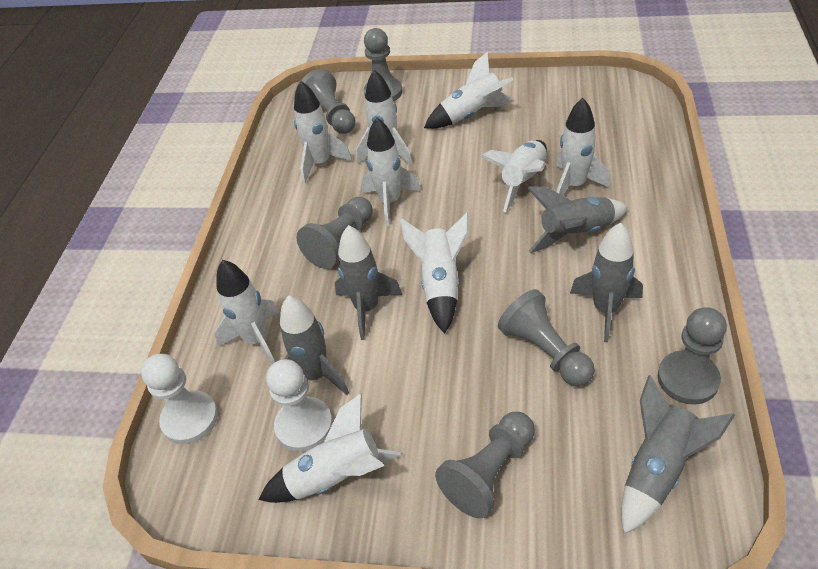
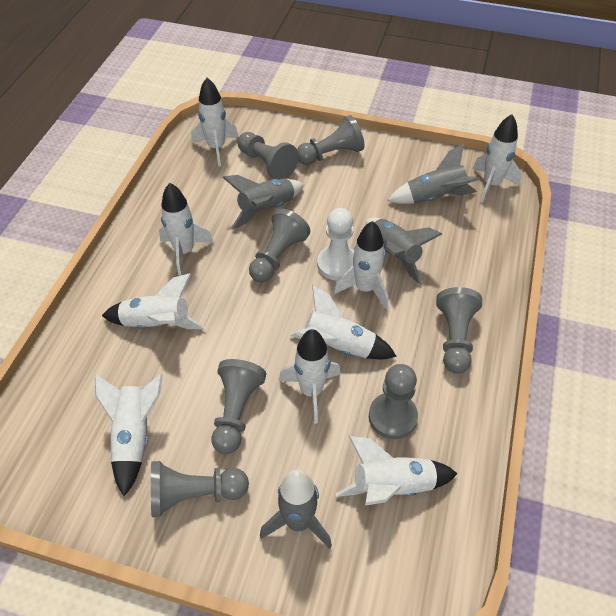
grey pawn: 6 -> 7
grey rocket: 5 -> 4
white pawn: 2 -> 1

